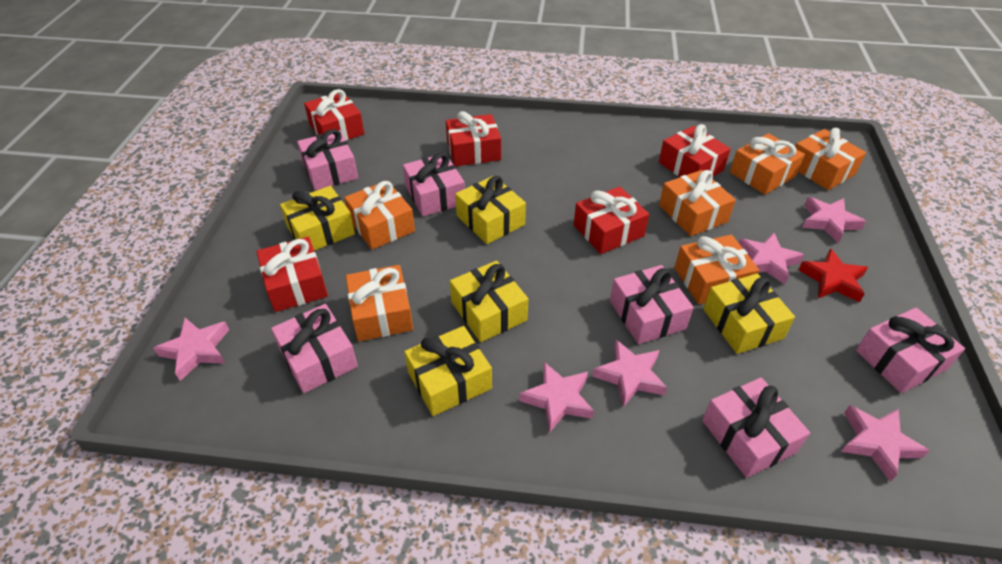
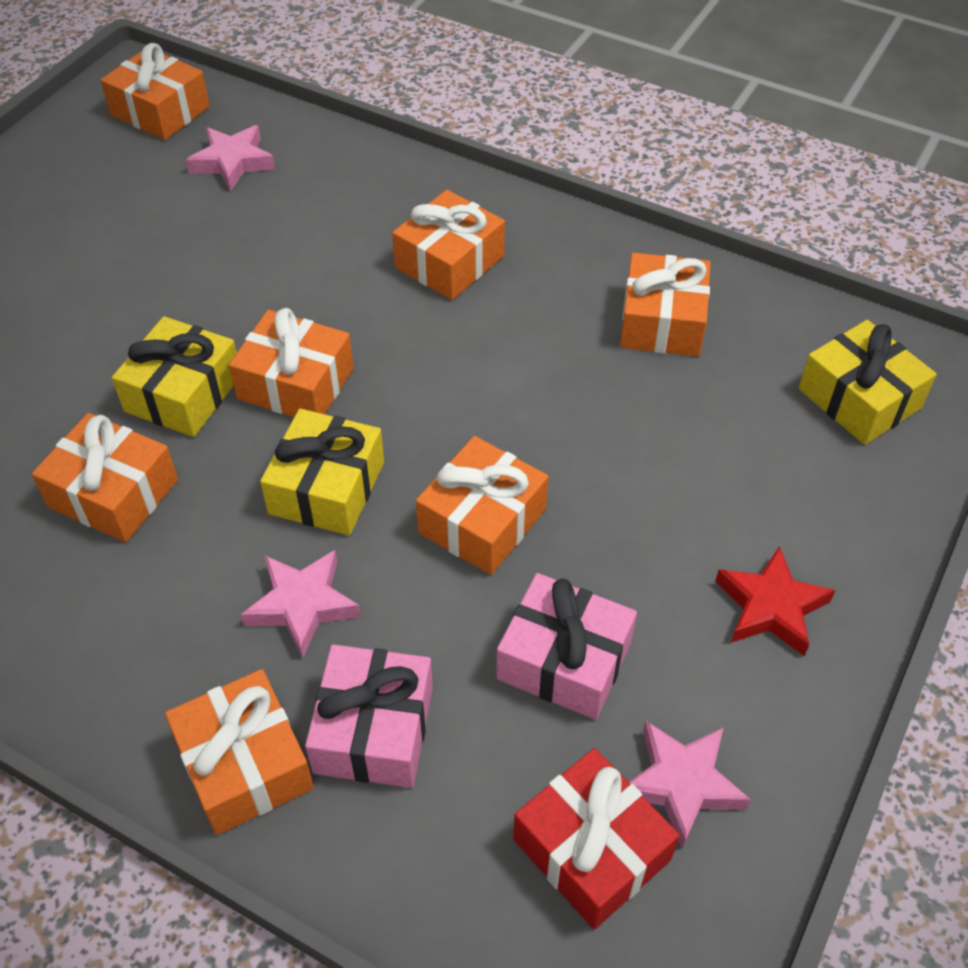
orange gift: 6 -> 7
pink gift: 6 -> 2
pink star: 6 -> 3
red gift: 5 -> 1
yellow gift: 5 -> 3

